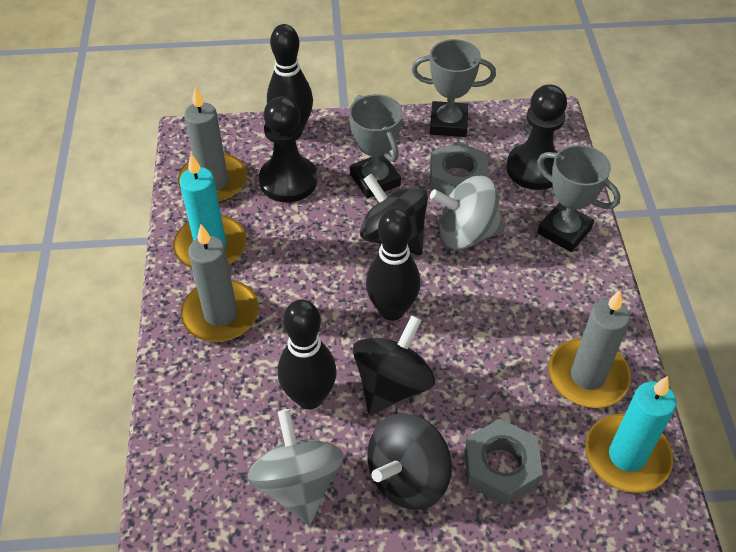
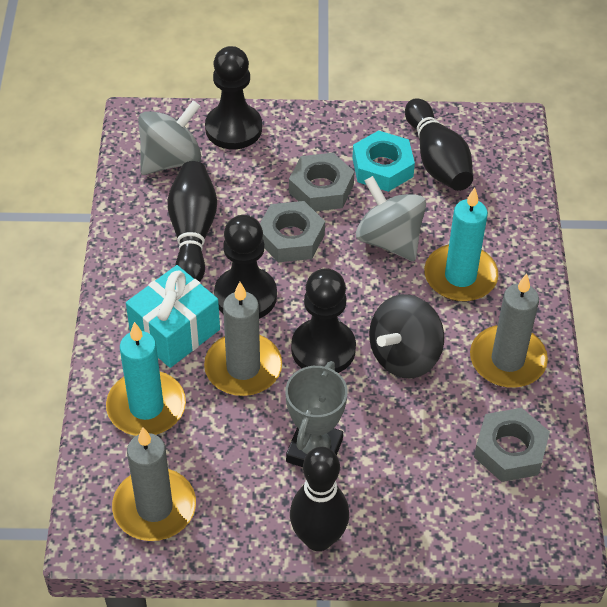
black pawn: 2 -> 3
black spinning top: 3 -> 1
grey nut: 2 -> 3
grey trophy: 3 -> 1
turquoise gift: 0 -> 1
turquoise nut: 0 -> 1

